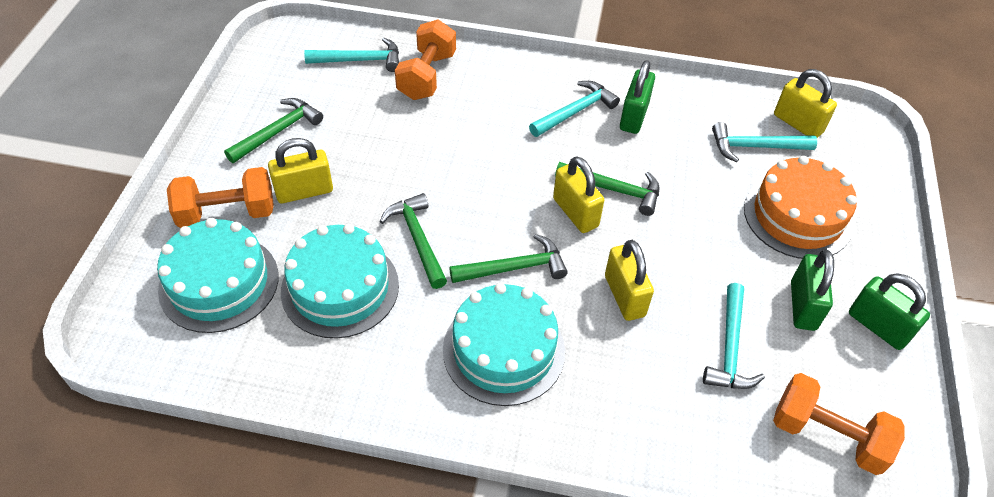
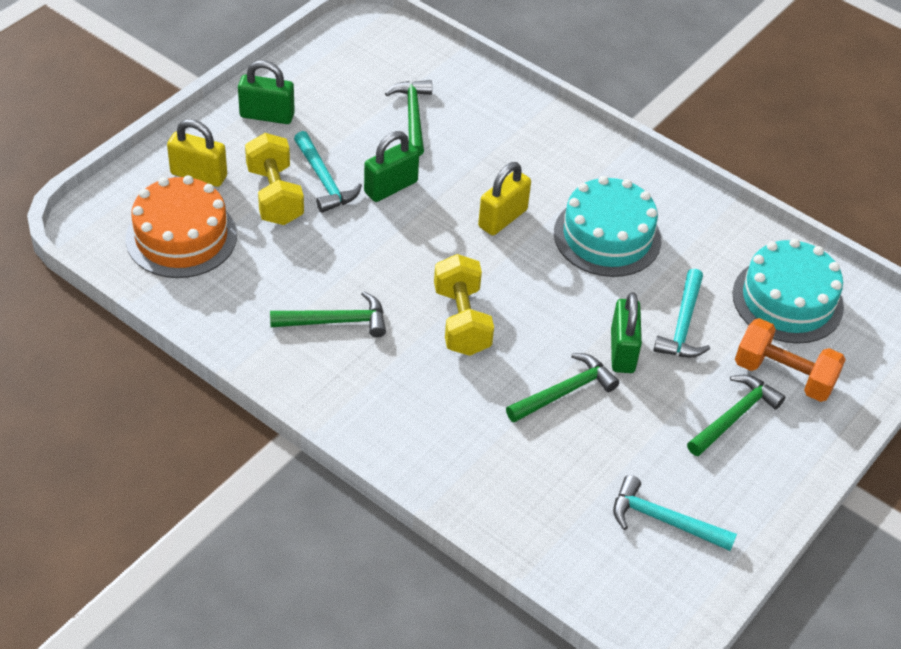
orange dumbbell: 3 -> 1
turquoise cake: 3 -> 2
turquoise hammer: 4 -> 3
yellow dumbbell: 0 -> 2
yellow padlock: 4 -> 2

